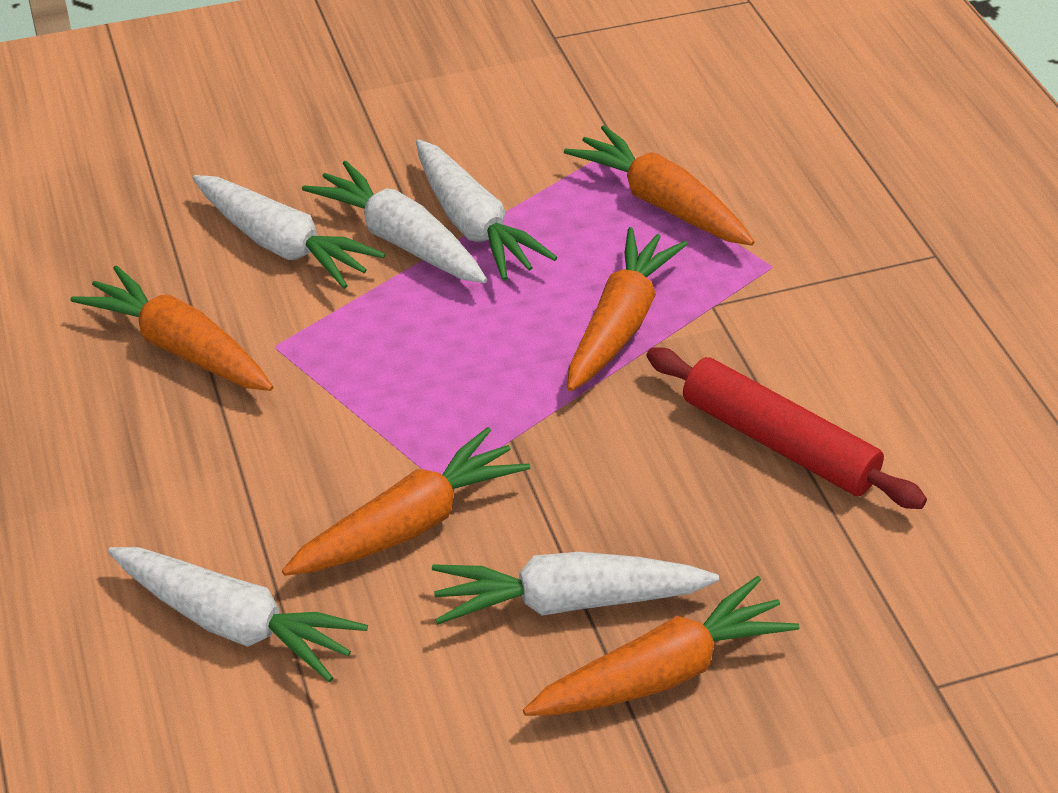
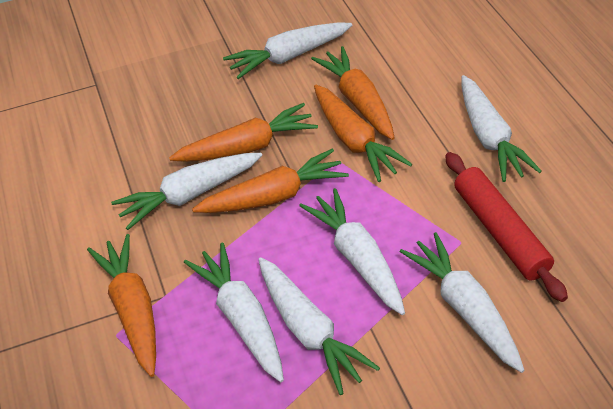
white carrot: 5 -> 7

